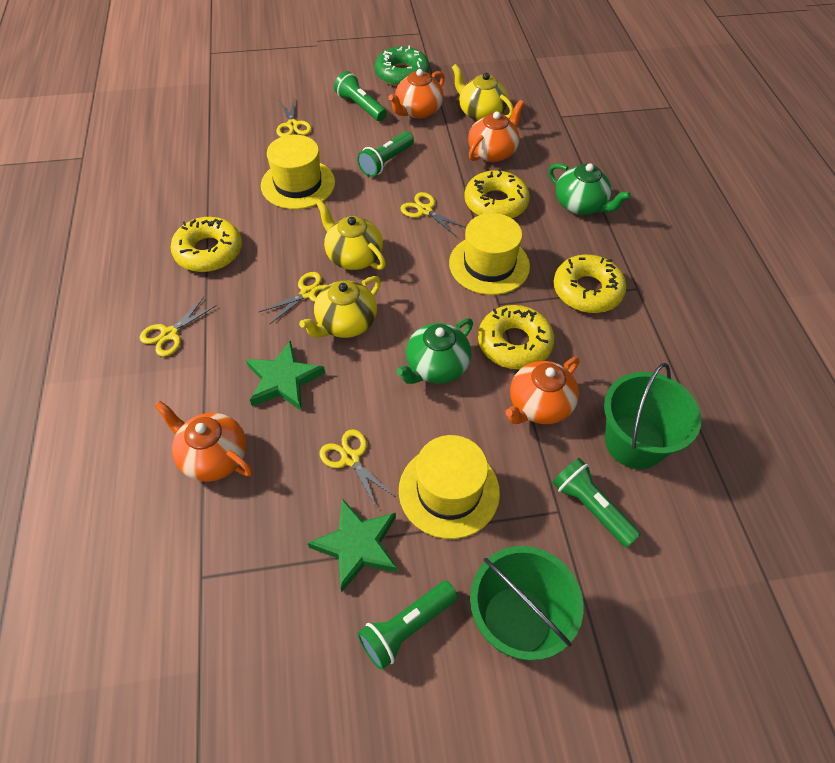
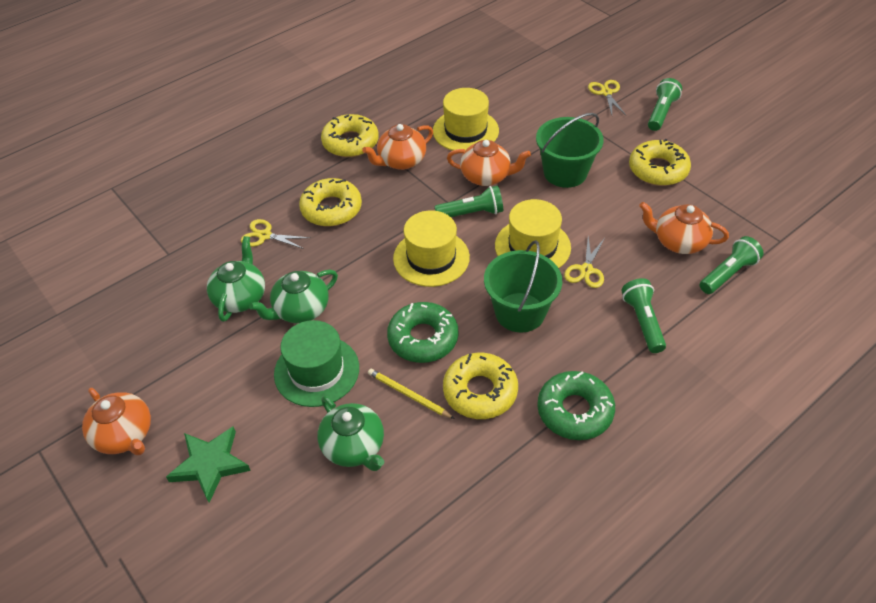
green donut: 1 -> 2
green hat: 0 -> 1
green star: 2 -> 1
green teapot: 2 -> 3
yellow pencil: 0 -> 1
yellow scissors: 5 -> 3
yellow teapot: 3 -> 0

